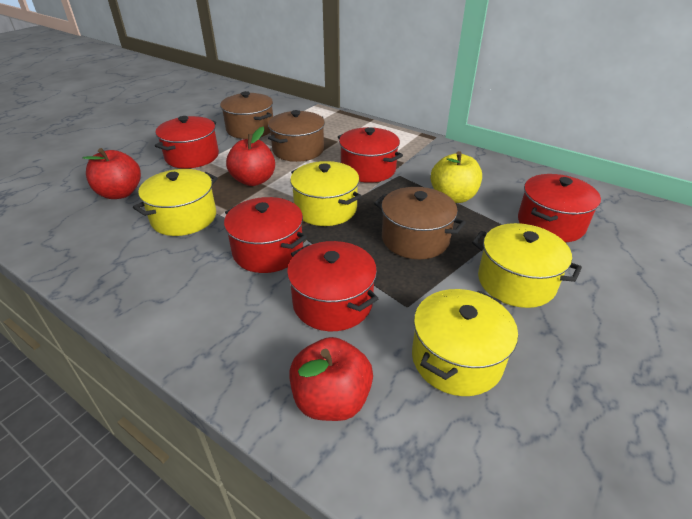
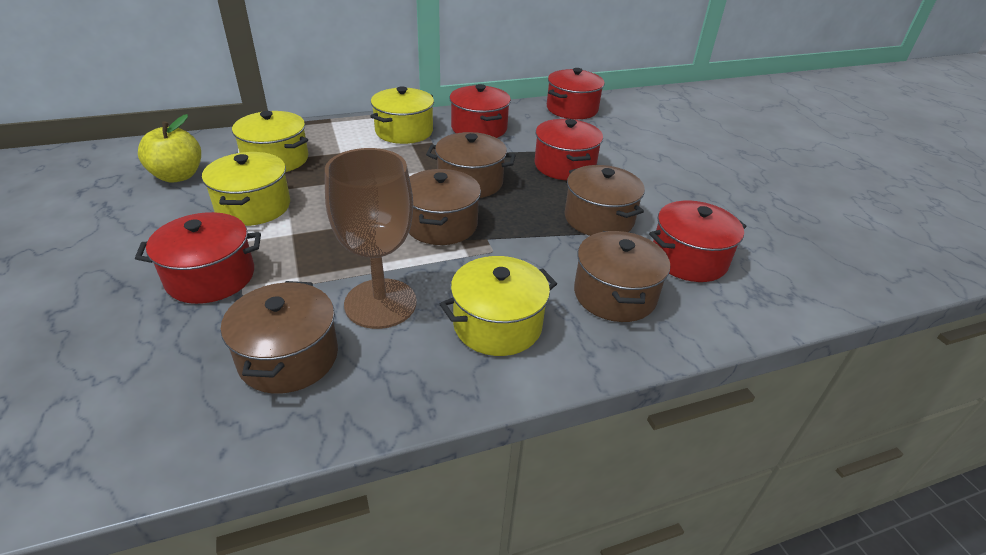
brown goblet: 0 -> 1
brown pot: 3 -> 5
red apple: 3 -> 0

